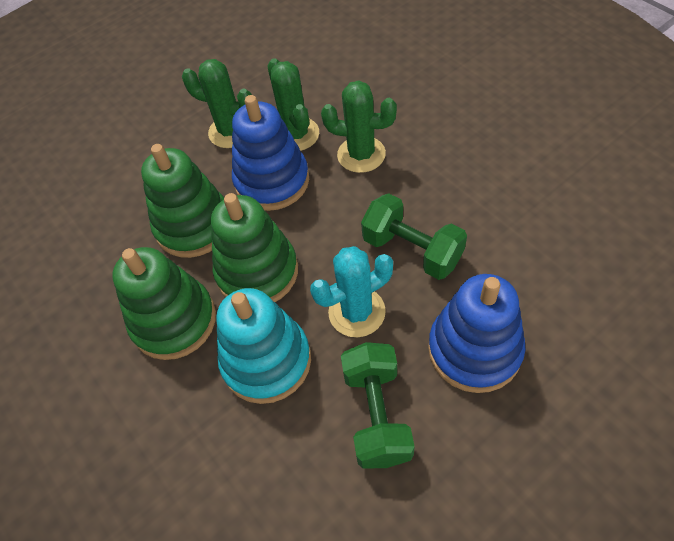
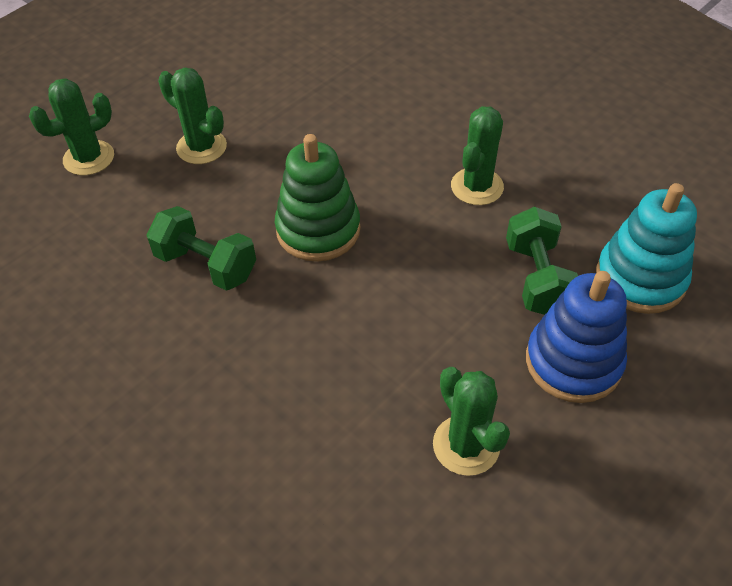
blue stacking toy: 2 -> 1
green cactus: 3 -> 4
green stacking toy: 3 -> 1
turquoise cactus: 1 -> 0

